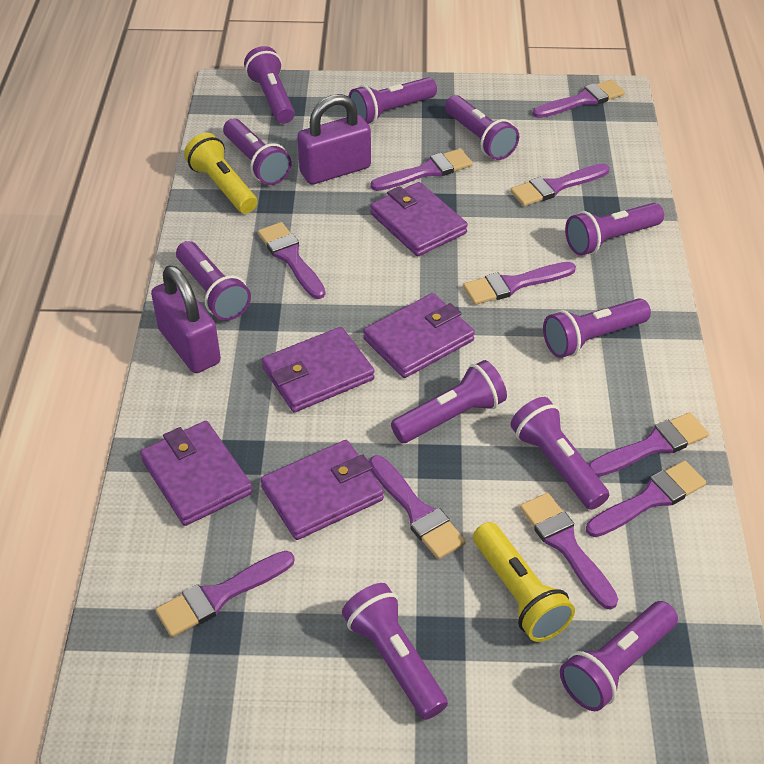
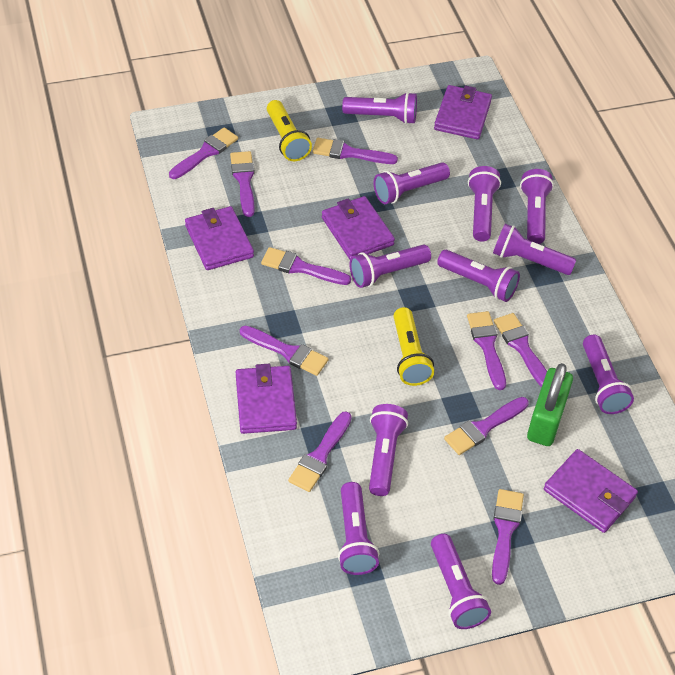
green padlock: 0 -> 1
purple padlock: 2 -> 0

